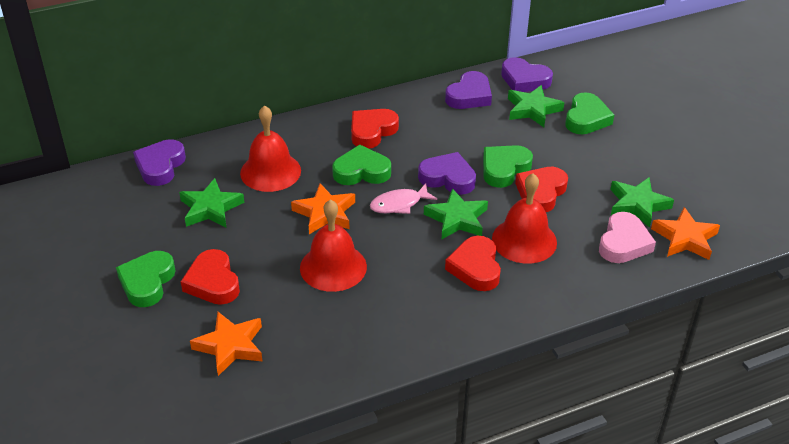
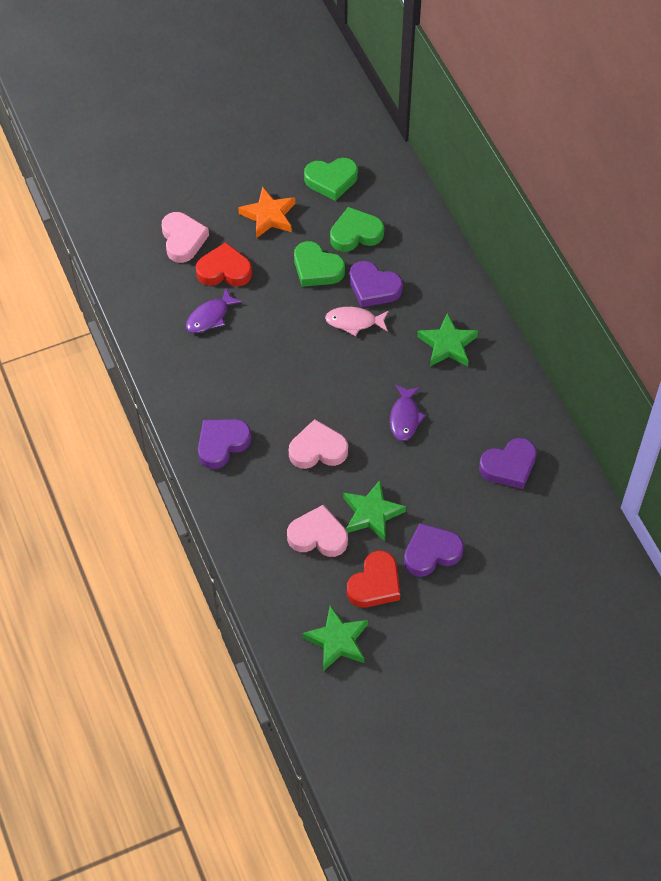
green heart: 4 -> 3
green star: 4 -> 3
orange star: 3 -> 1
pink heart: 1 -> 3
purple fish: 0 -> 2
red bell: 3 -> 0
red heart: 4 -> 2

